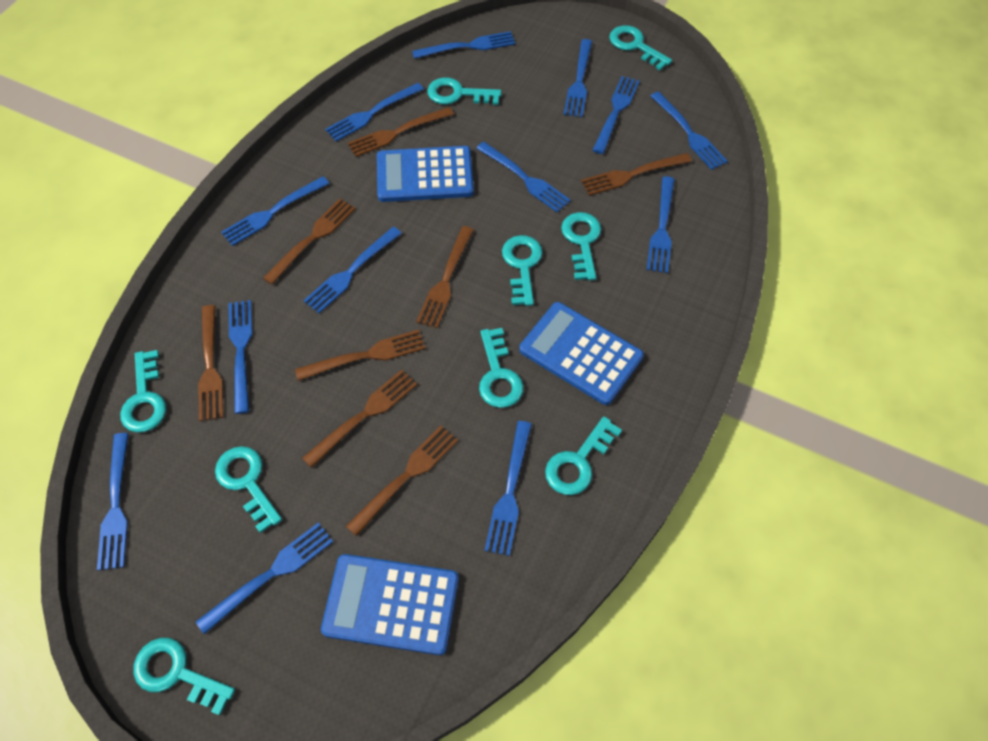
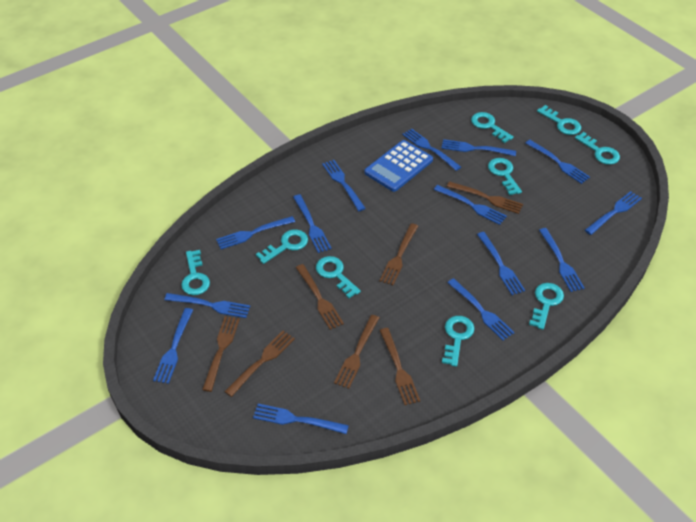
blue calculator: 3 -> 1
blue fork: 13 -> 14
brown fork: 8 -> 7

